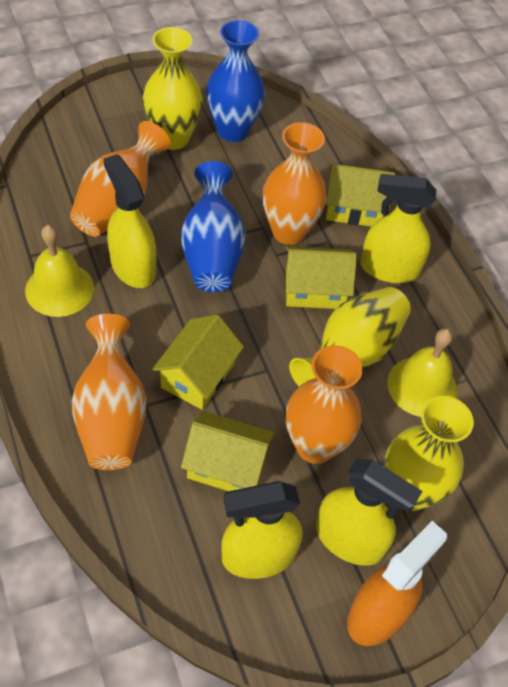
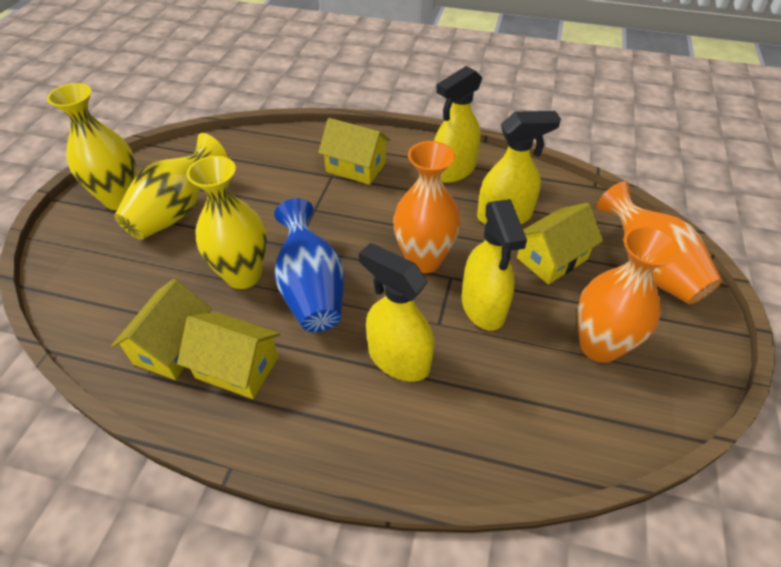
blue vase: 2 -> 1
orange spray bottle: 1 -> 0
orange vase: 4 -> 3
yellow bell: 2 -> 0

